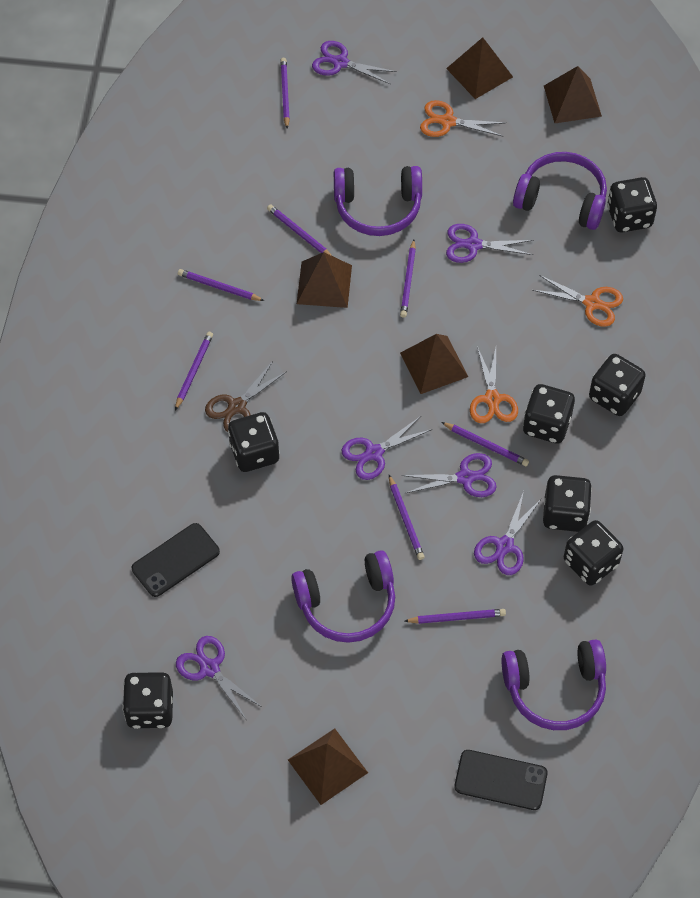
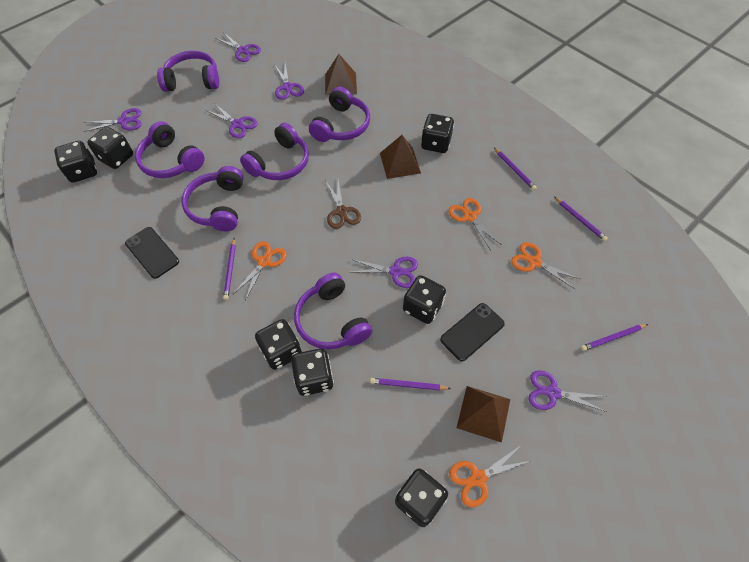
brown pyramid: 5 -> 3
orange scissors: 3 -> 4
purple headphones: 4 -> 6
purple pencil: 8 -> 5

